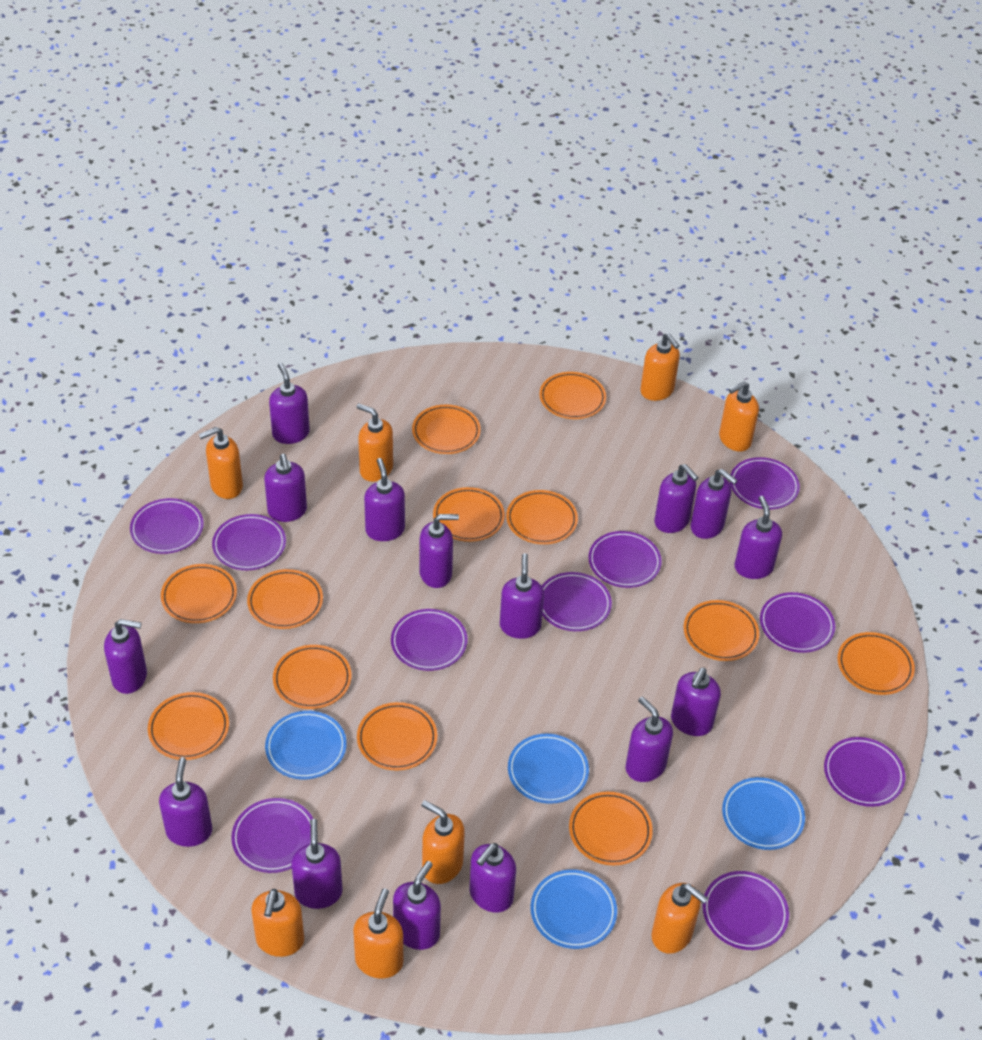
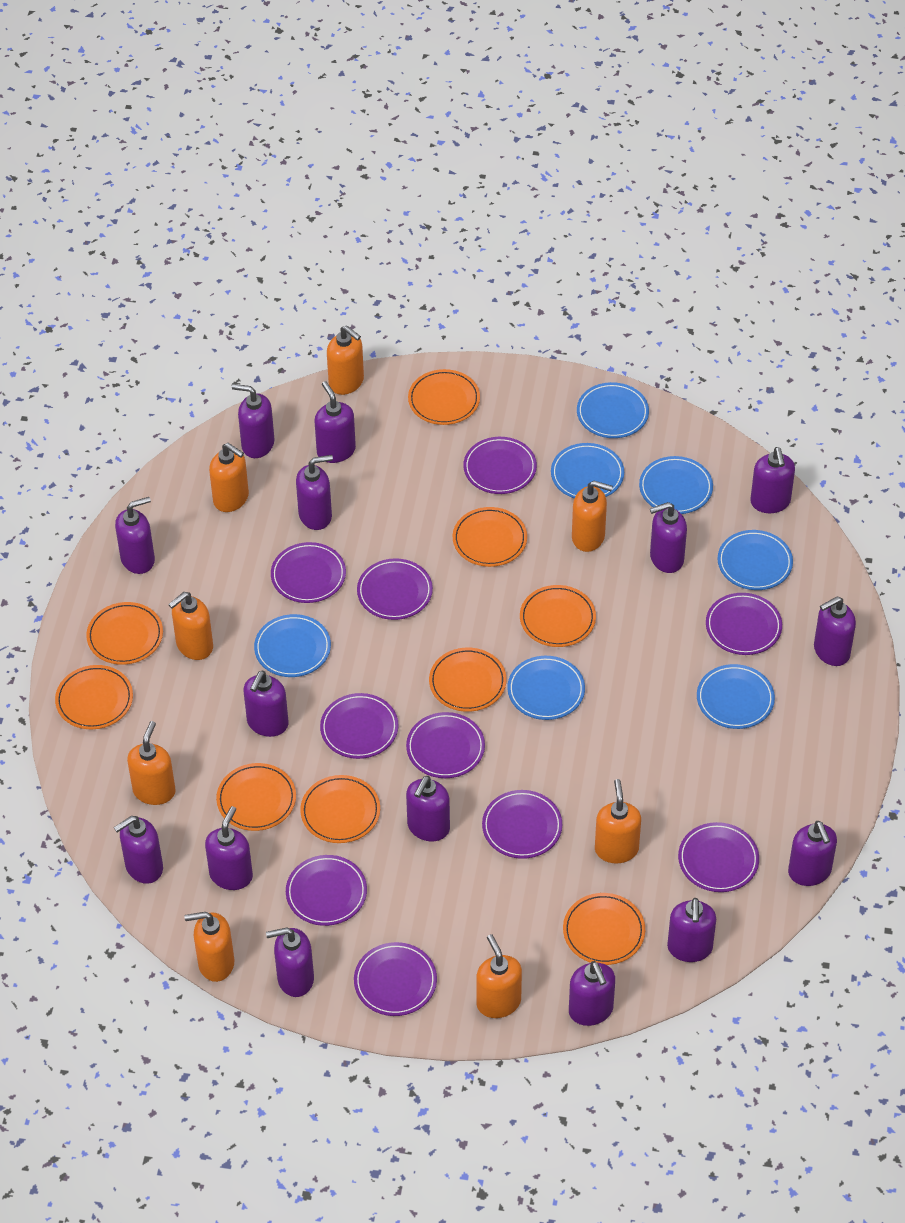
blue plate: 4 -> 7
orange plate: 12 -> 9

